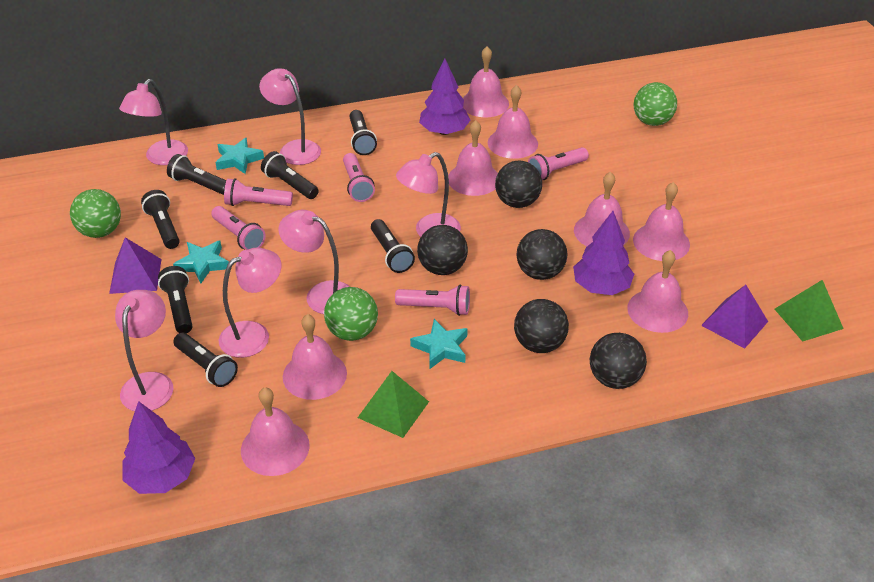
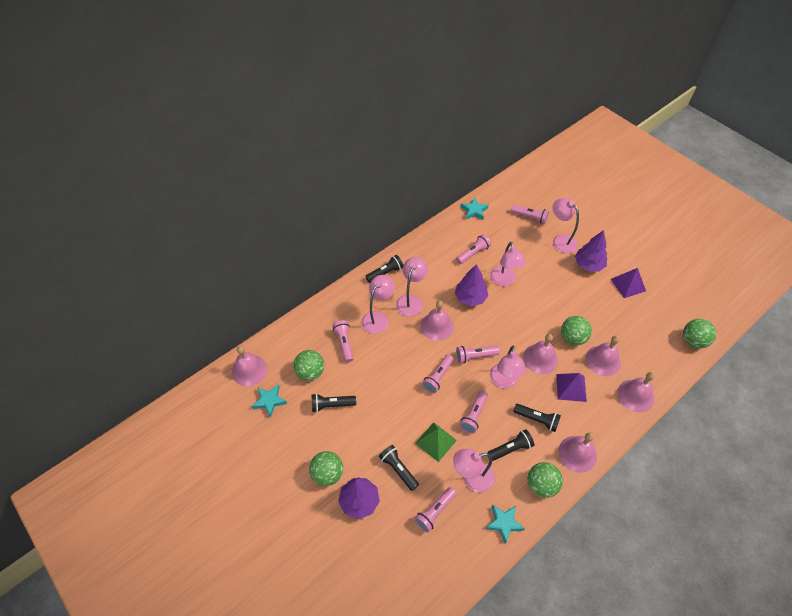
black ball: 5 -> 0
black flashlight: 7 -> 5
green ball: 3 -> 5
green pyramid: 2 -> 1
pink bell: 8 -> 6
pink flashlight: 5 -> 7

